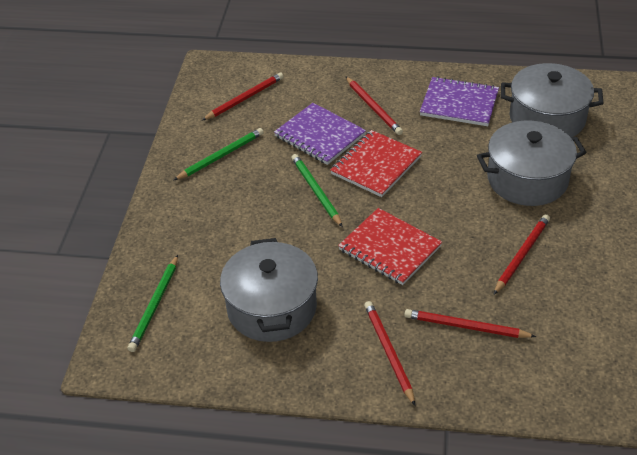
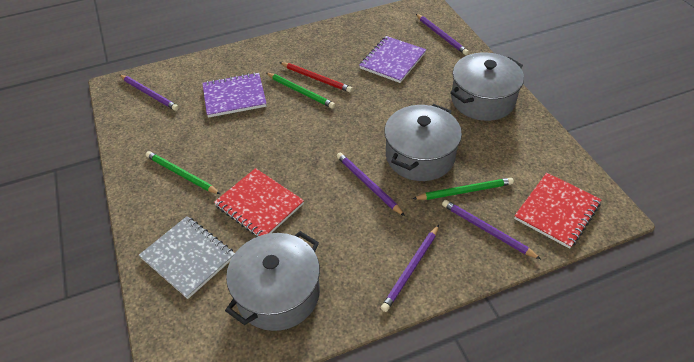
grey notebook: 0 -> 1
purple pencil: 0 -> 5
red pencil: 5 -> 1

